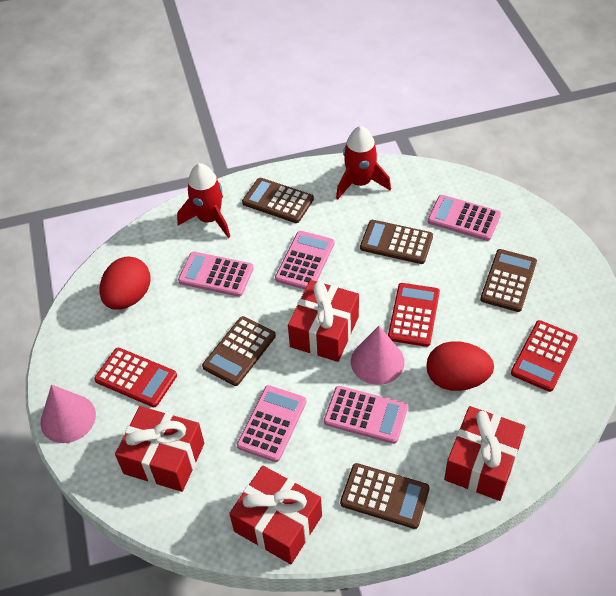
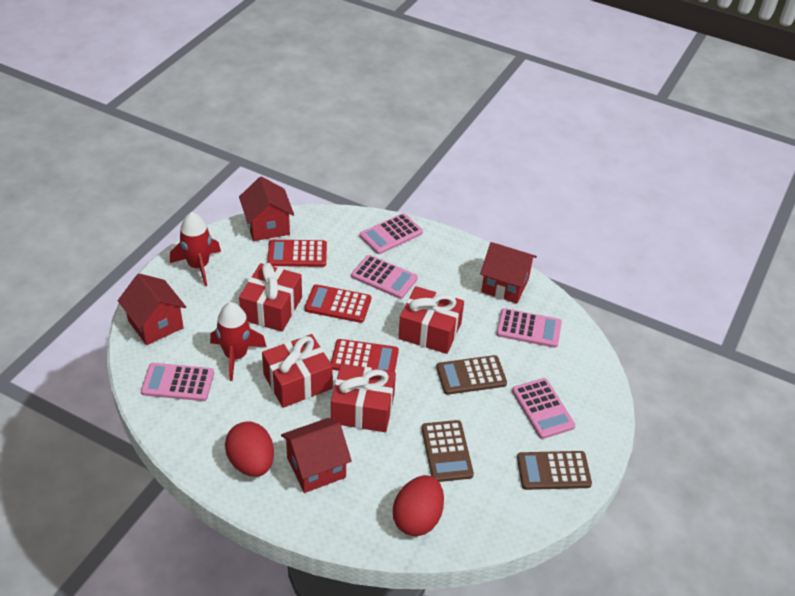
brown calculator: 5 -> 3
pink cone: 2 -> 0
red house: 0 -> 4

